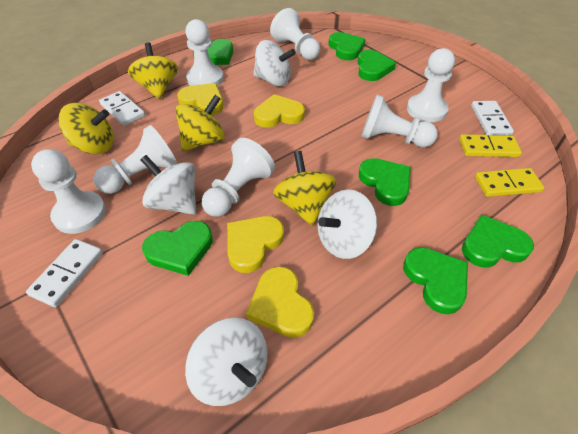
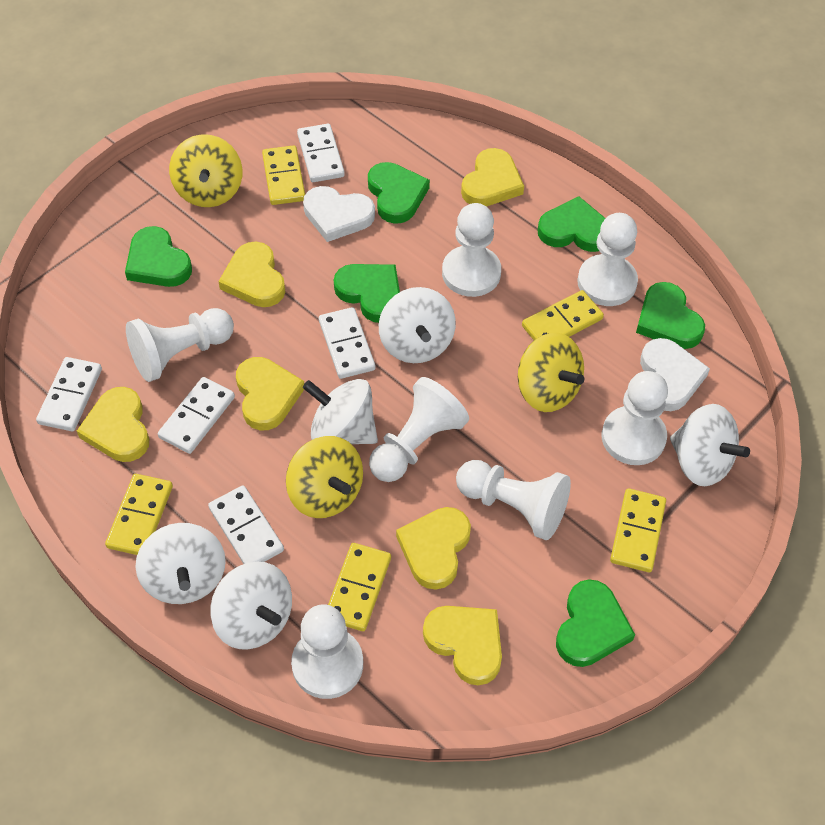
green heart: 7 -> 6
white domino: 3 -> 5
white heart: 0 -> 2
white spinning top: 4 -> 5
yellow domino: 2 -> 5
yellow heart: 4 -> 6
yellow spinning top: 4 -> 3

